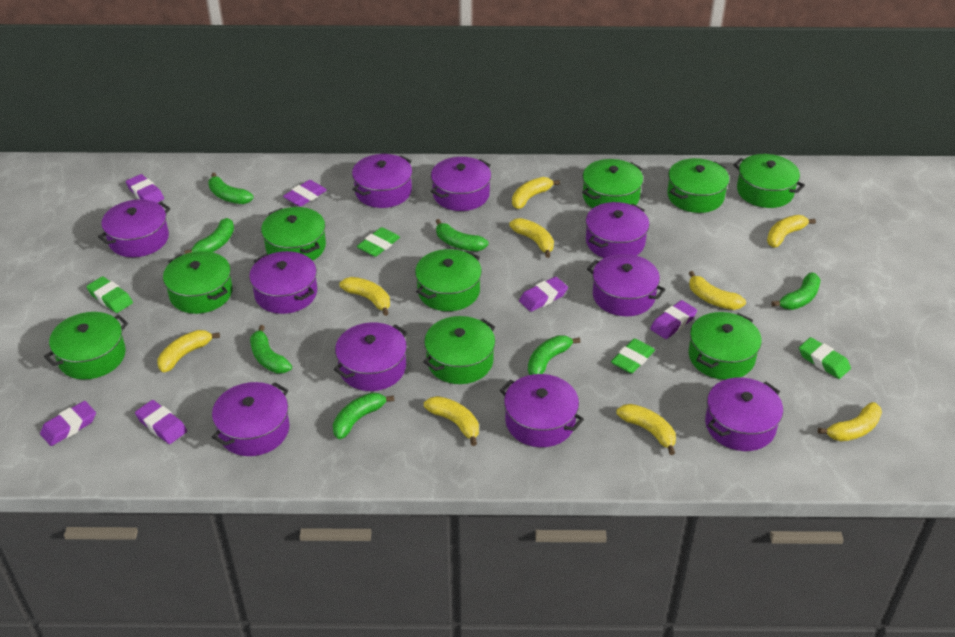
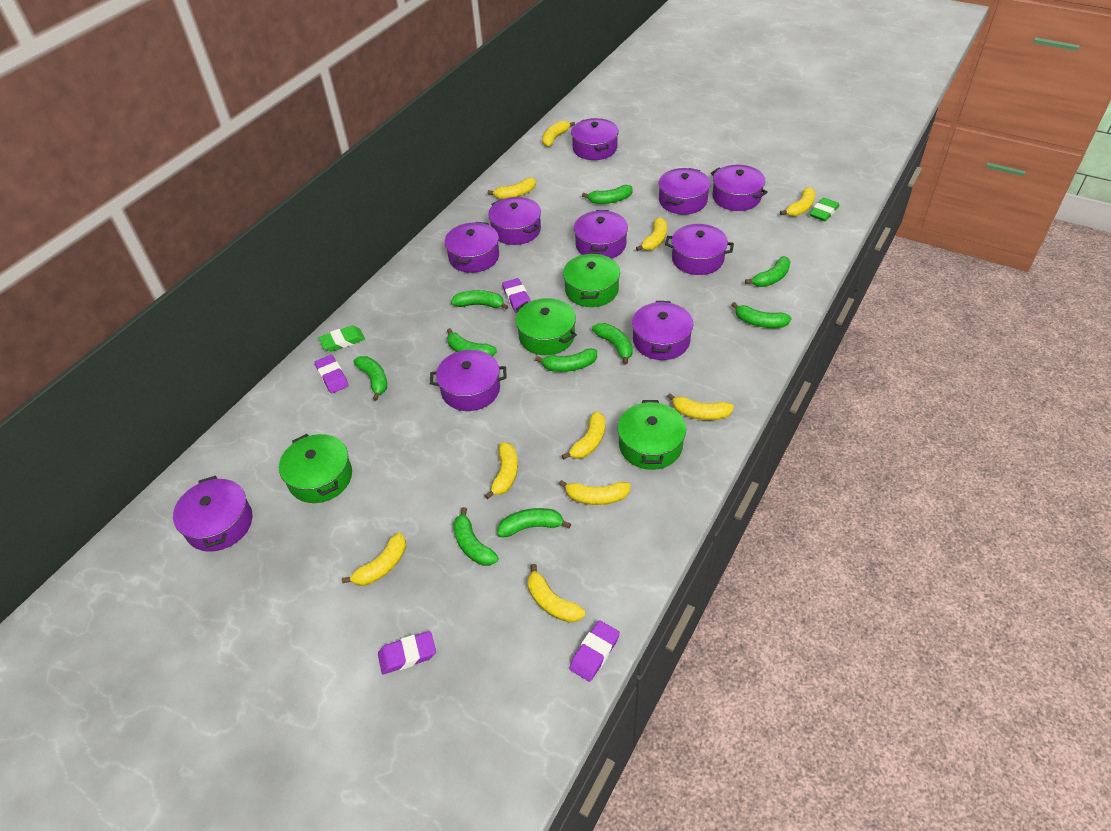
green banana: 7 -> 10
green eraser: 4 -> 2
green pot: 9 -> 4
purple eraser: 6 -> 4
yellow banana: 9 -> 10

